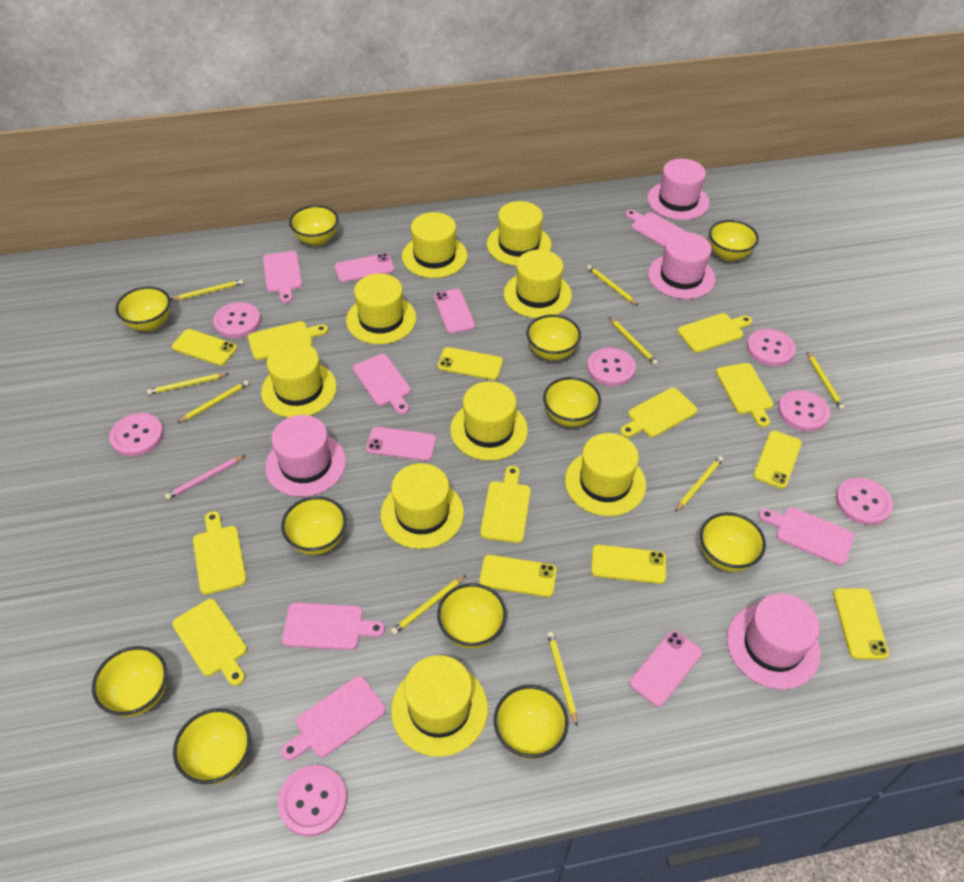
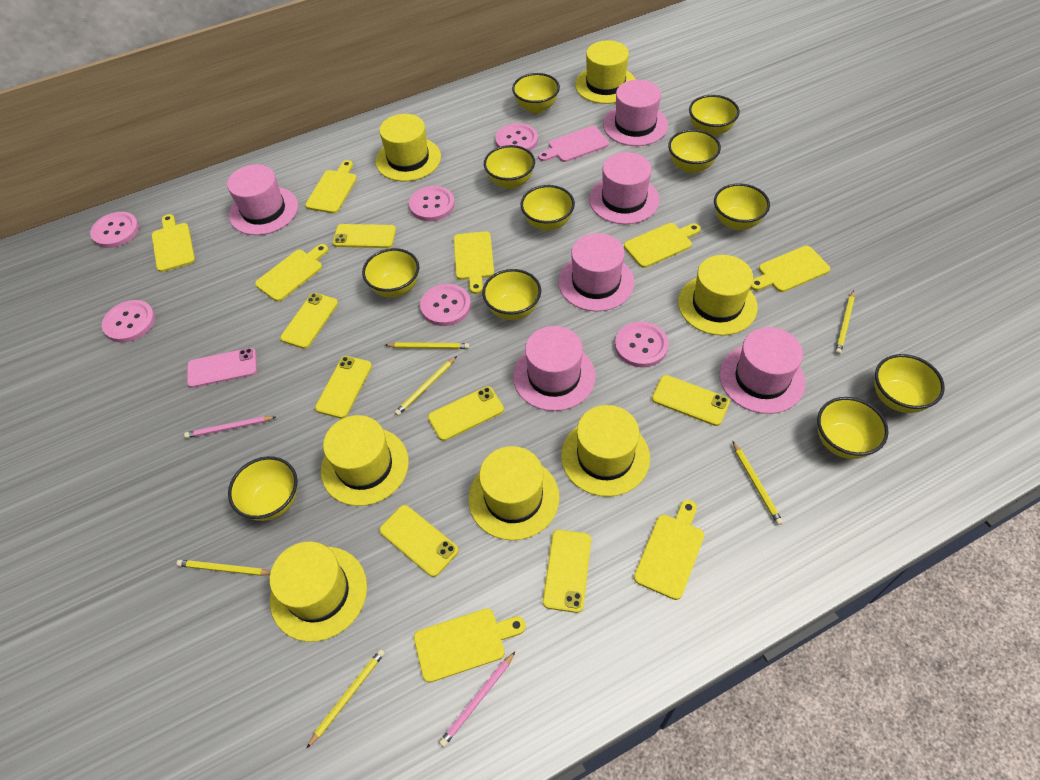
pink button: 7 -> 6
pink cutting board: 6 -> 1
pink hat: 4 -> 6
pink pencil: 1 -> 2
pink phone: 4 -> 1
yellow cutting board: 7 -> 8
yellow hat: 9 -> 7
yellow pencil: 9 -> 6
yellow phone: 6 -> 7

